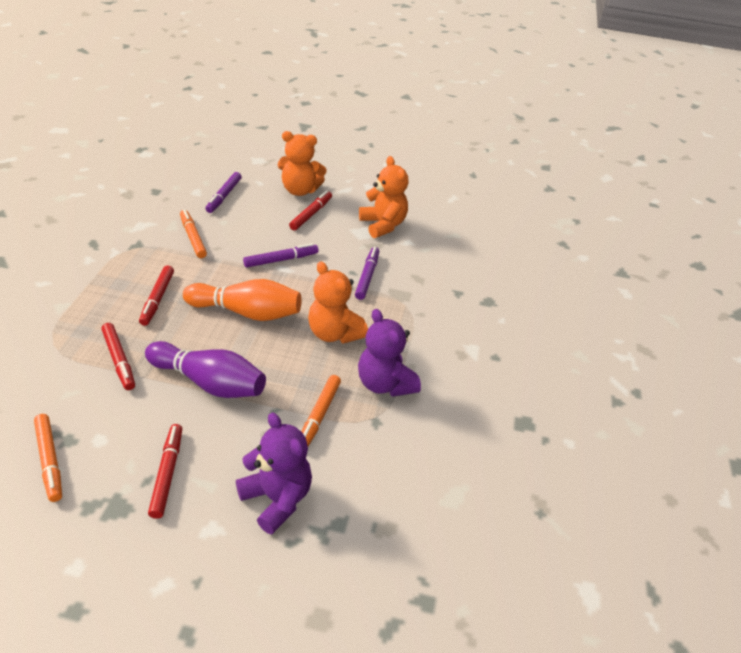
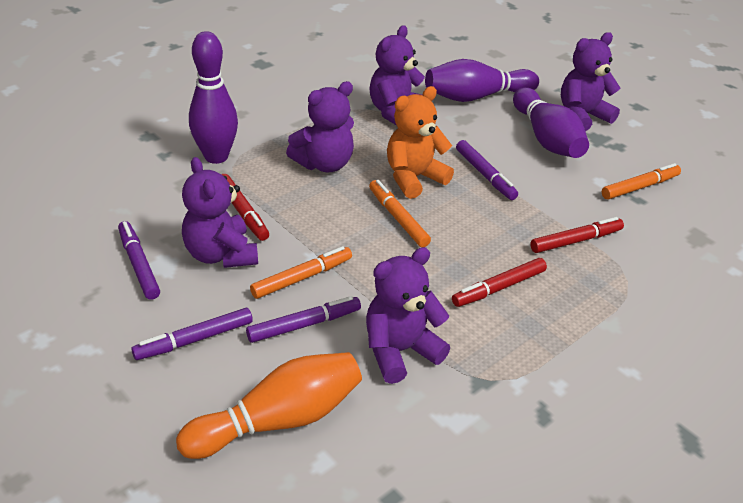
orange teddy bear: 3 -> 1
purple bowling pin: 1 -> 3
purple marker: 3 -> 4
purple teddy bear: 2 -> 5
red marker: 4 -> 3

